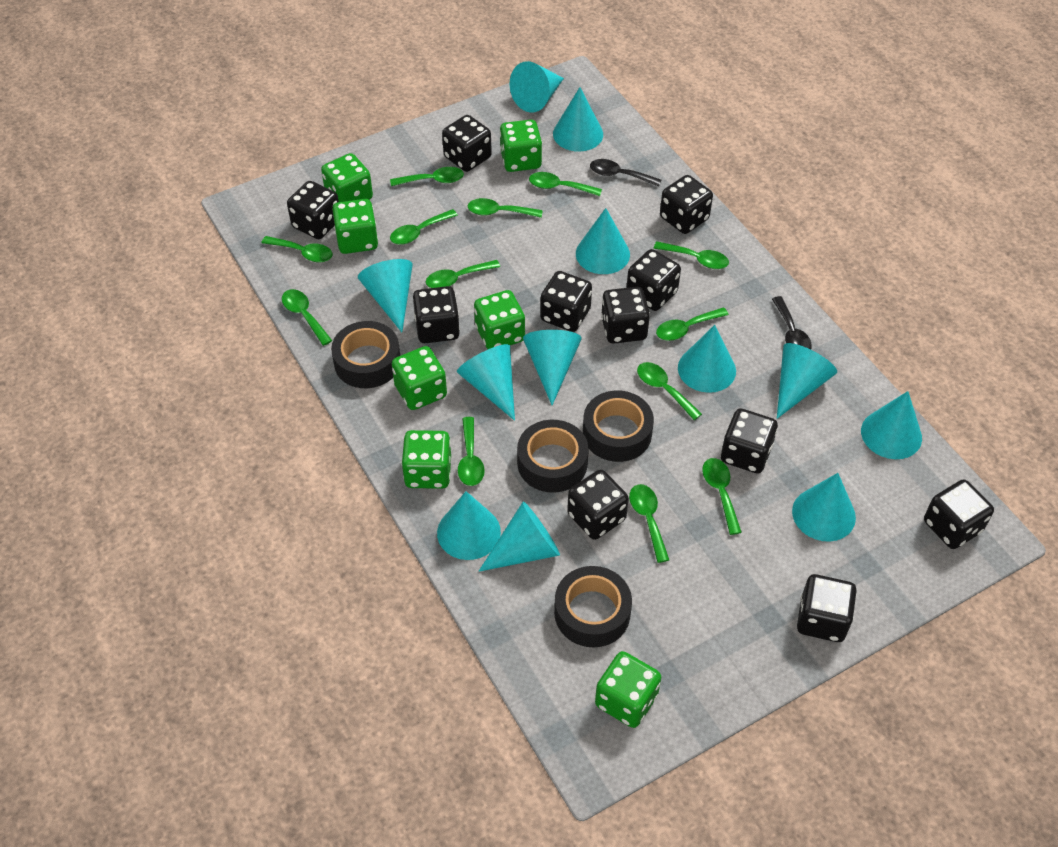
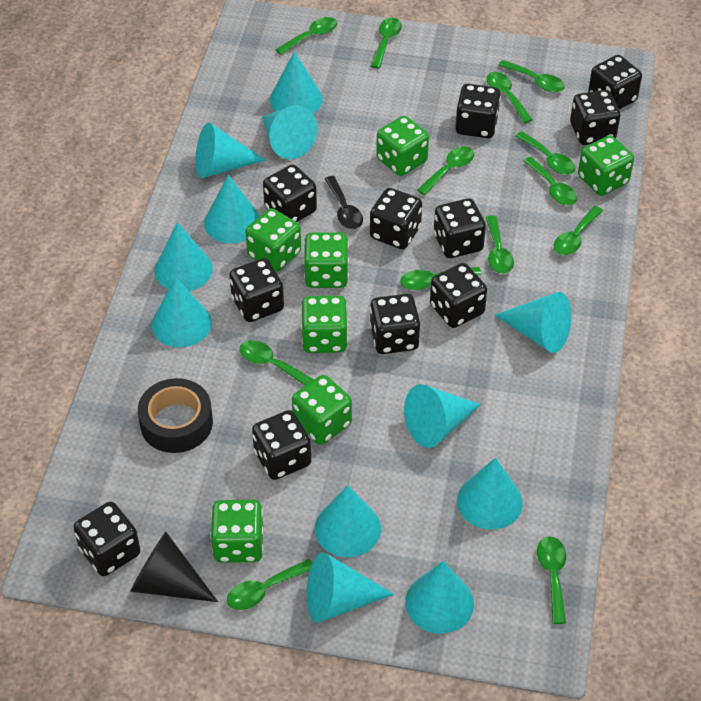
black cone: 0 -> 1
black spoon: 2 -> 1
black tape: 4 -> 1

